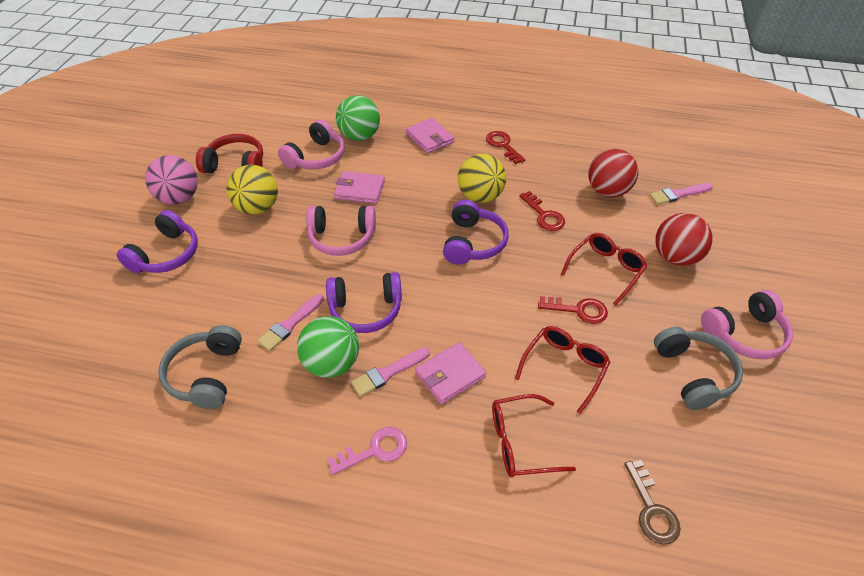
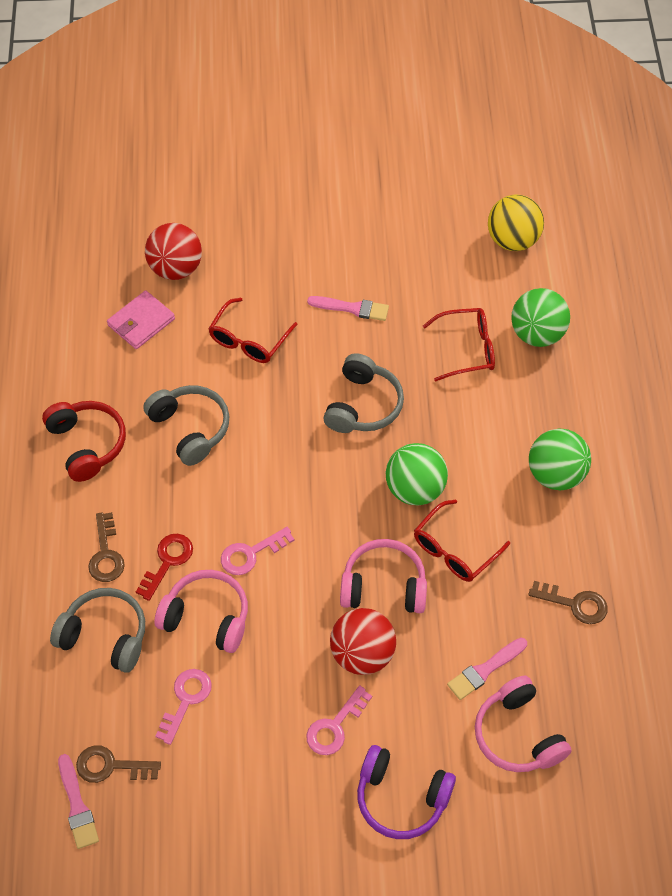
brown key: 1 -> 3
green ball: 2 -> 3
grey headphones: 2 -> 3
pink ball: 1 -> 0
pink key: 1 -> 3
pink wallet: 3 -> 1
purple headphones: 3 -> 1
red key: 3 -> 1
yellow ball: 2 -> 1

